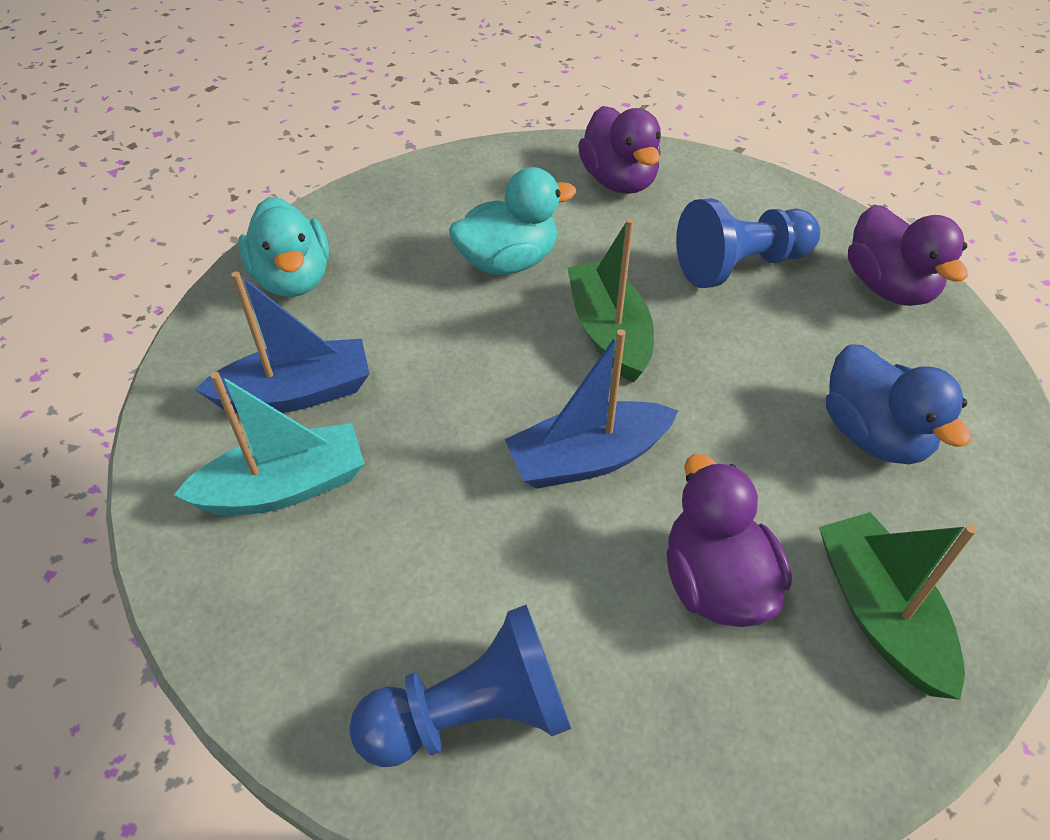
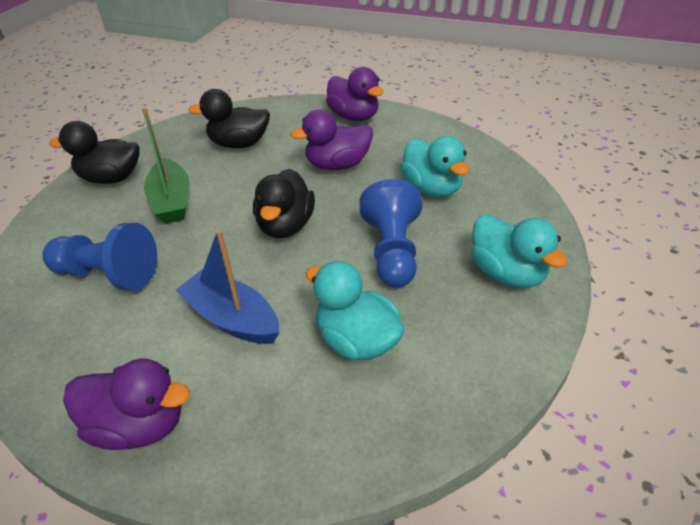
black duck: 0 -> 3
blue boat: 2 -> 1
blue duck: 1 -> 0
green boat: 2 -> 1
turquoise boat: 1 -> 0
turquoise duck: 2 -> 3

